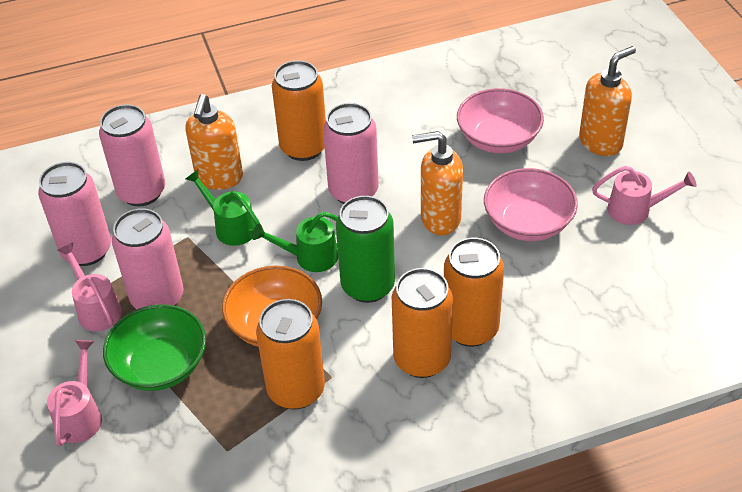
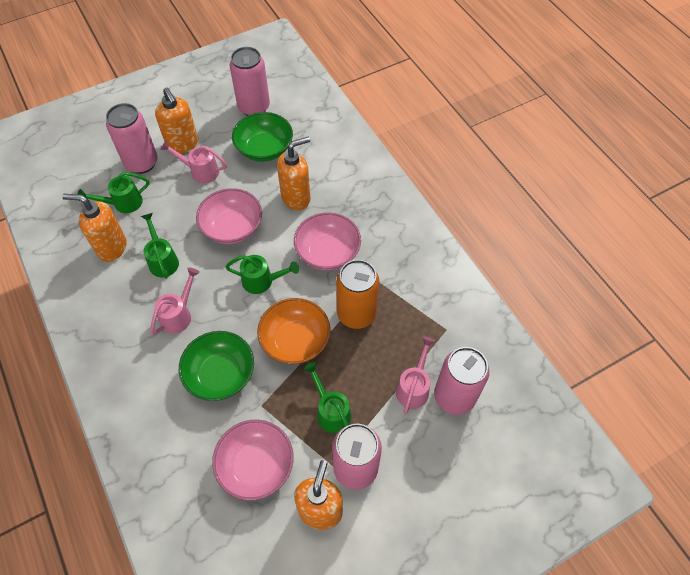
green bowl: 1 -> 2
green can: 1 -> 0
green watering can: 2 -> 4
orange can: 4 -> 1
orange soap dispenser: 3 -> 4
pink bowl: 2 -> 3

